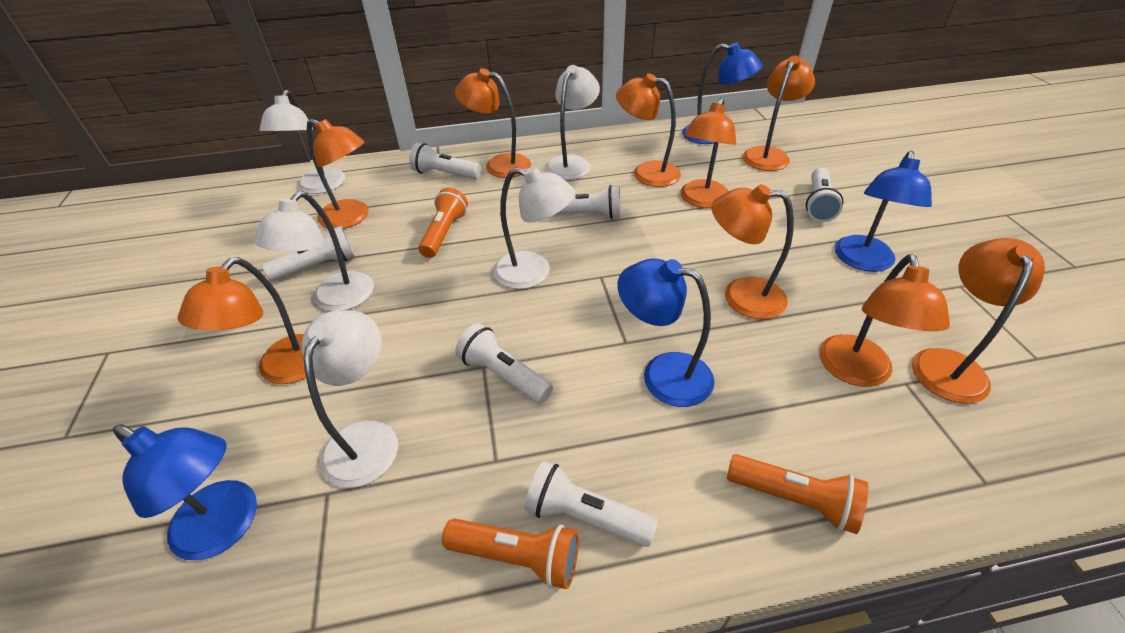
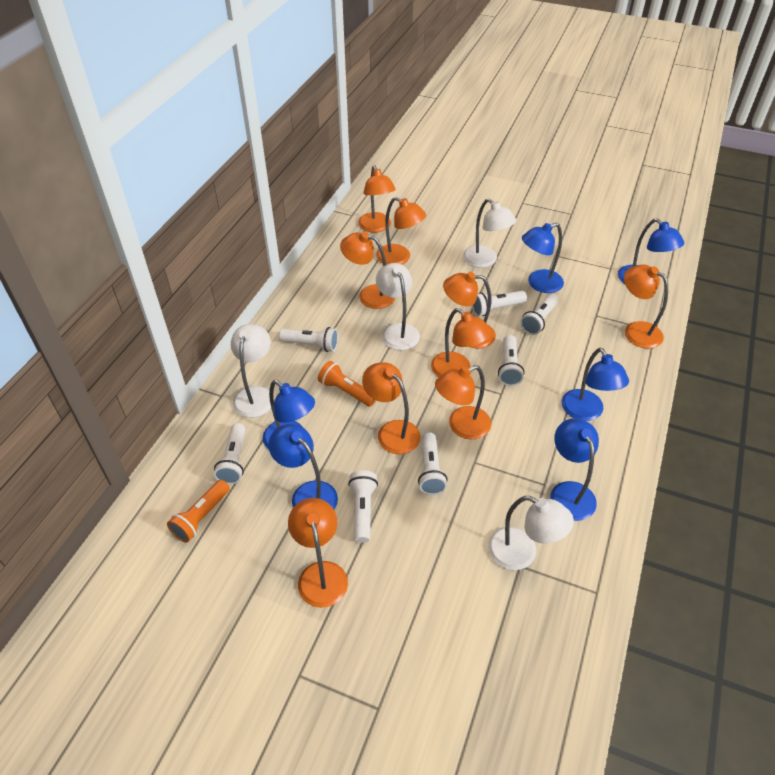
blue lamp: 4 -> 6
orange flashlight: 3 -> 2
white flashlight: 6 -> 7
white lamp: 5 -> 4

